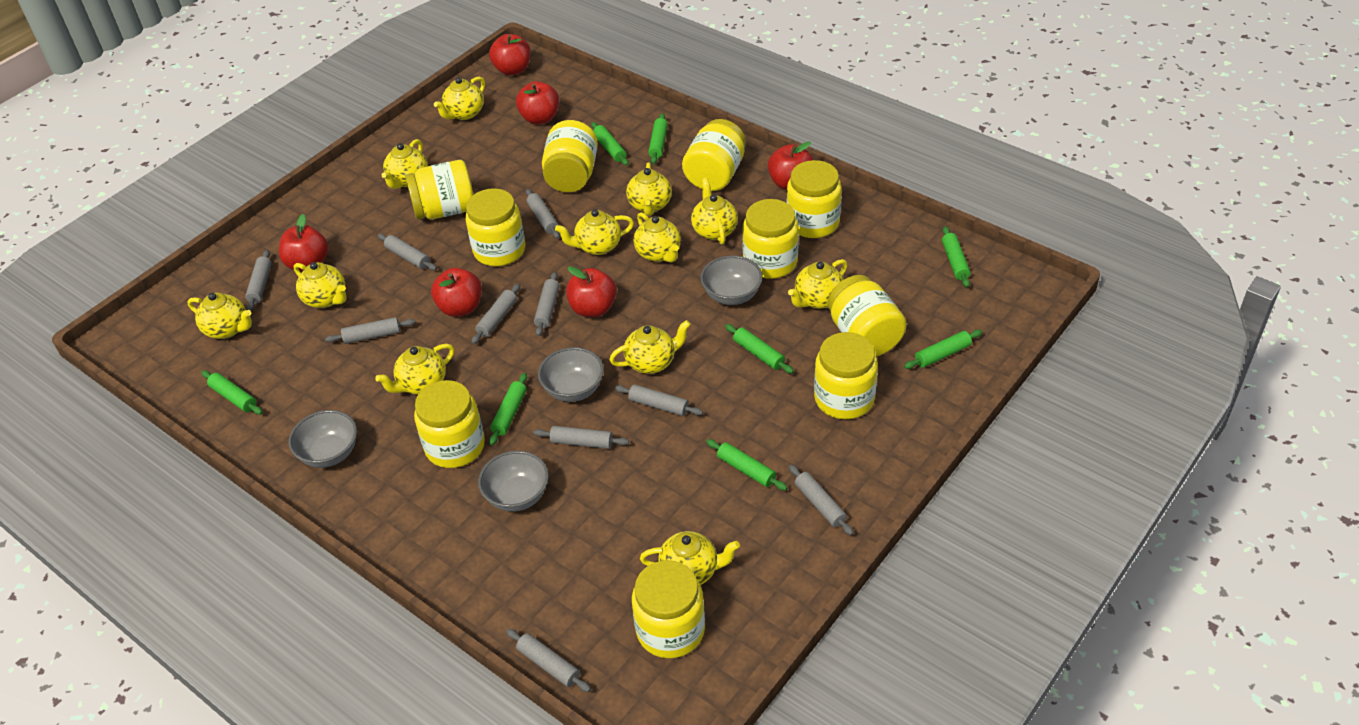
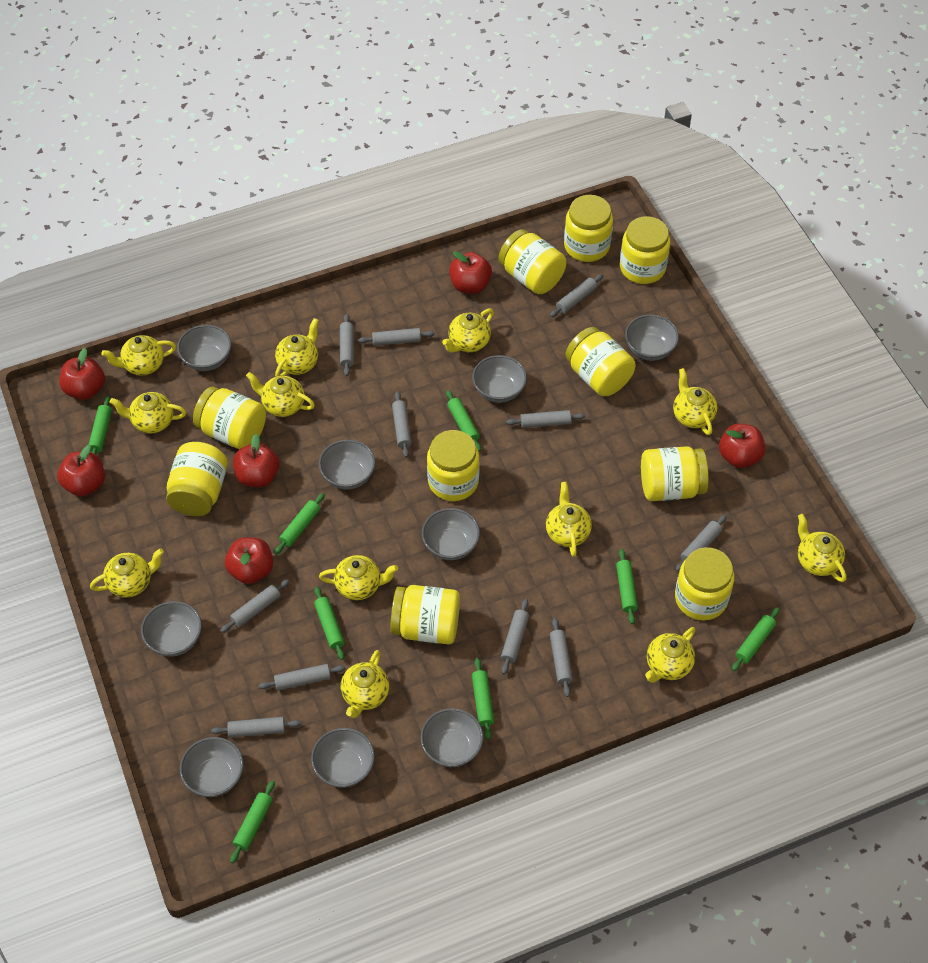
grey bowl: 4 -> 9
grey rolling pin: 10 -> 11

